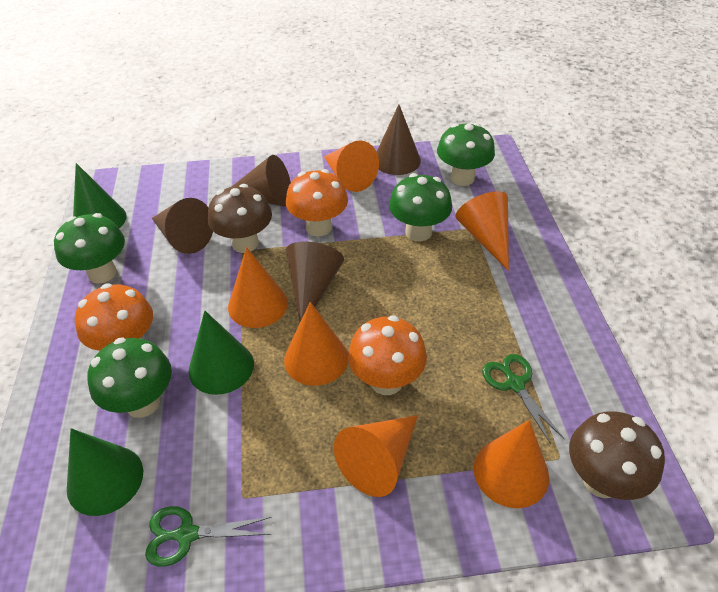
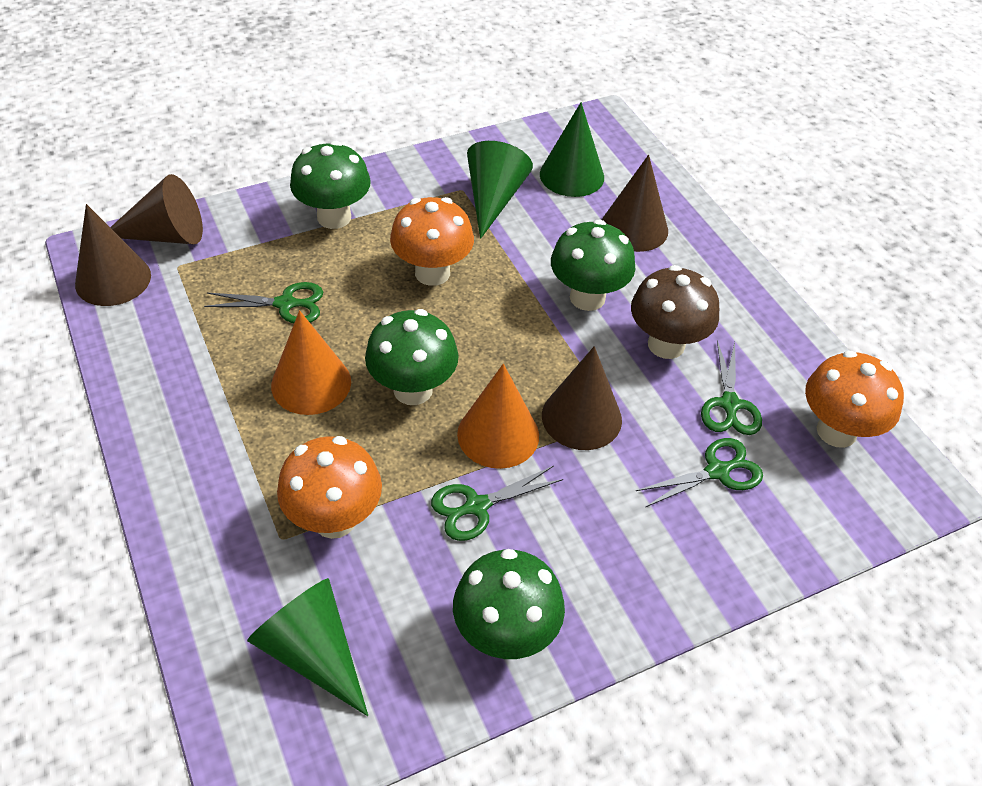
brown mushroom: 2 -> 1
green scissors: 2 -> 4
orange cone: 6 -> 2

